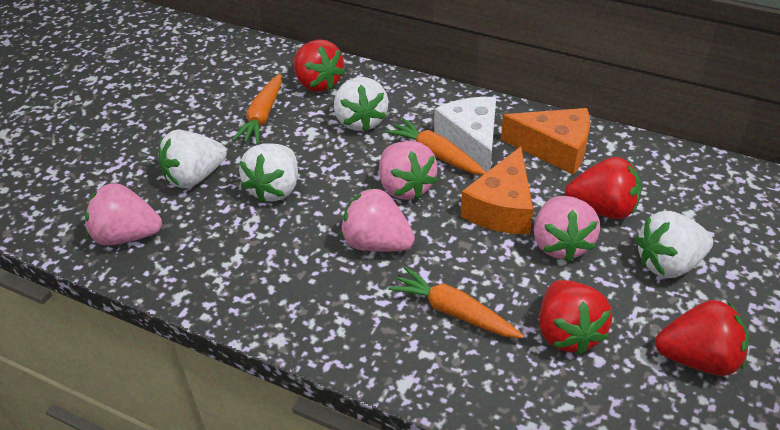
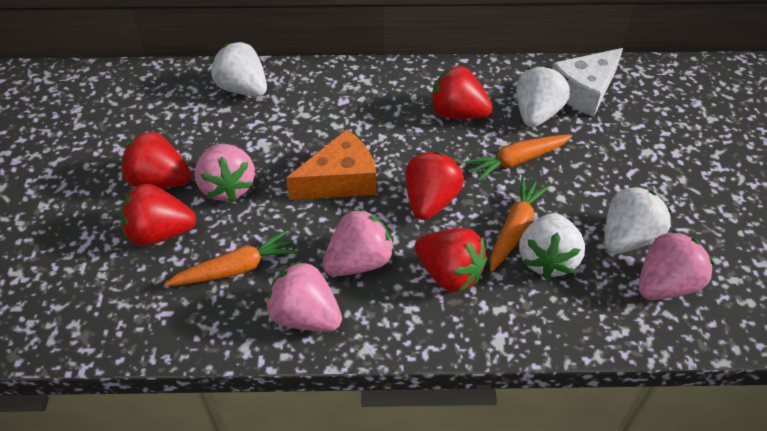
orange cheese: 2 -> 1
red strawberry: 4 -> 5

